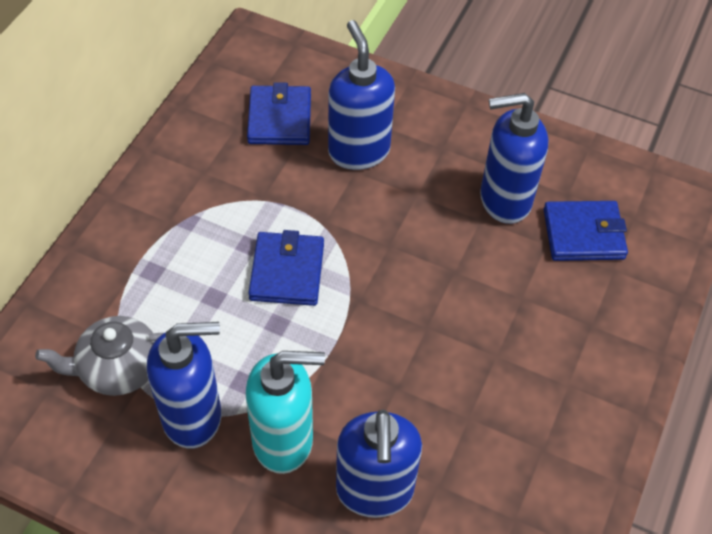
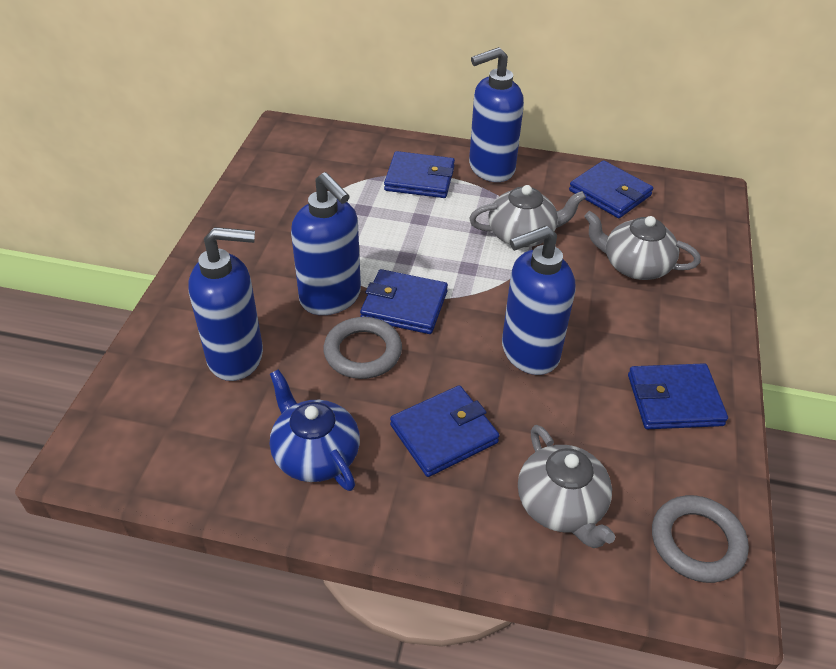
blue teapot: 0 -> 1
blue wallet: 3 -> 5
grey ring: 0 -> 2
grey teapot: 1 -> 3
turquoise soap dispenser: 1 -> 0

